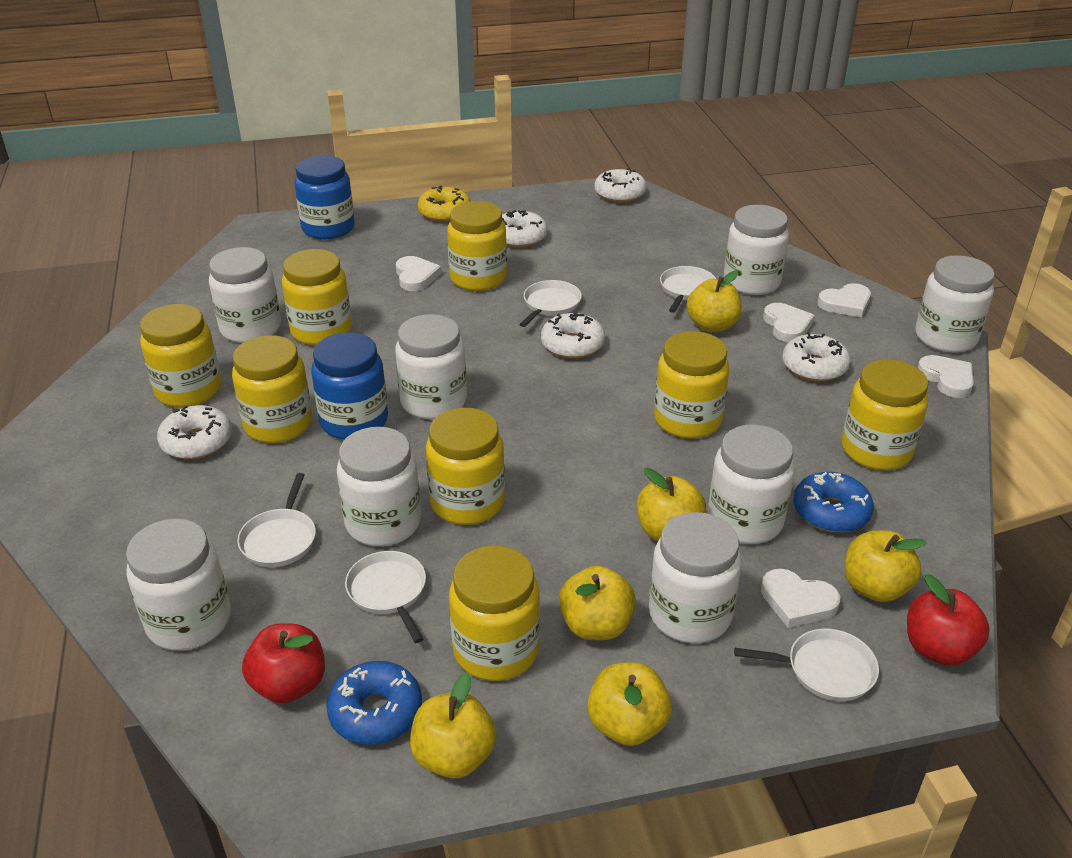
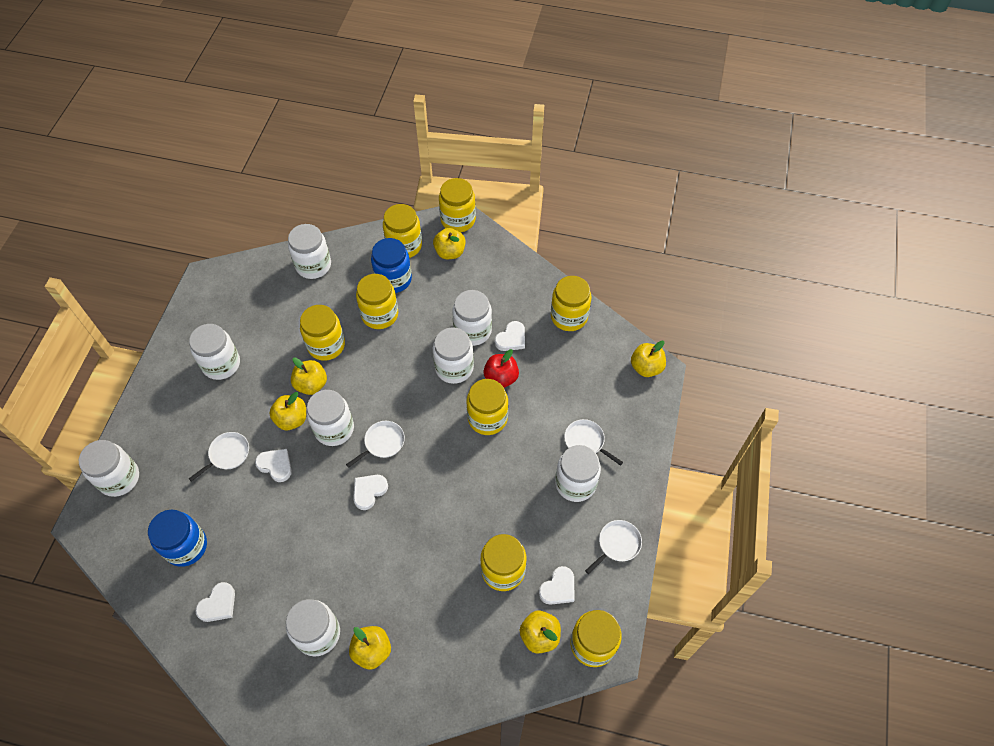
blue donut: 2 -> 0
red apple: 2 -> 1
white donut: 5 -> 0
white pan: 5 -> 4
yellow donut: 1 -> 0

